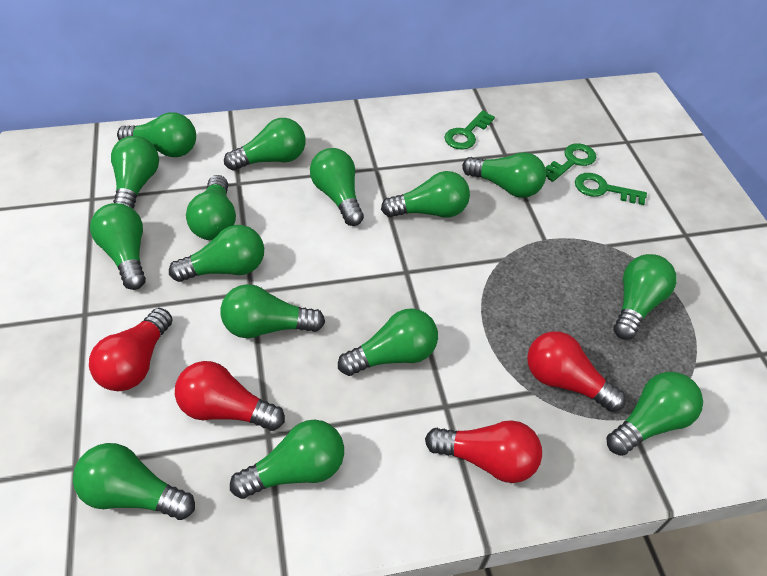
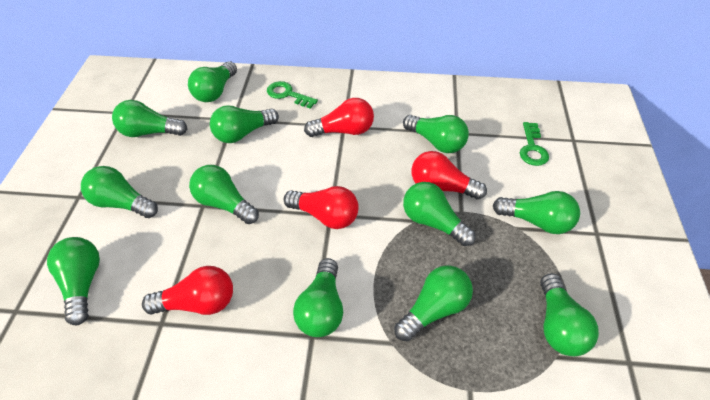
green key: 3 -> 2
green light bulb: 15 -> 12

